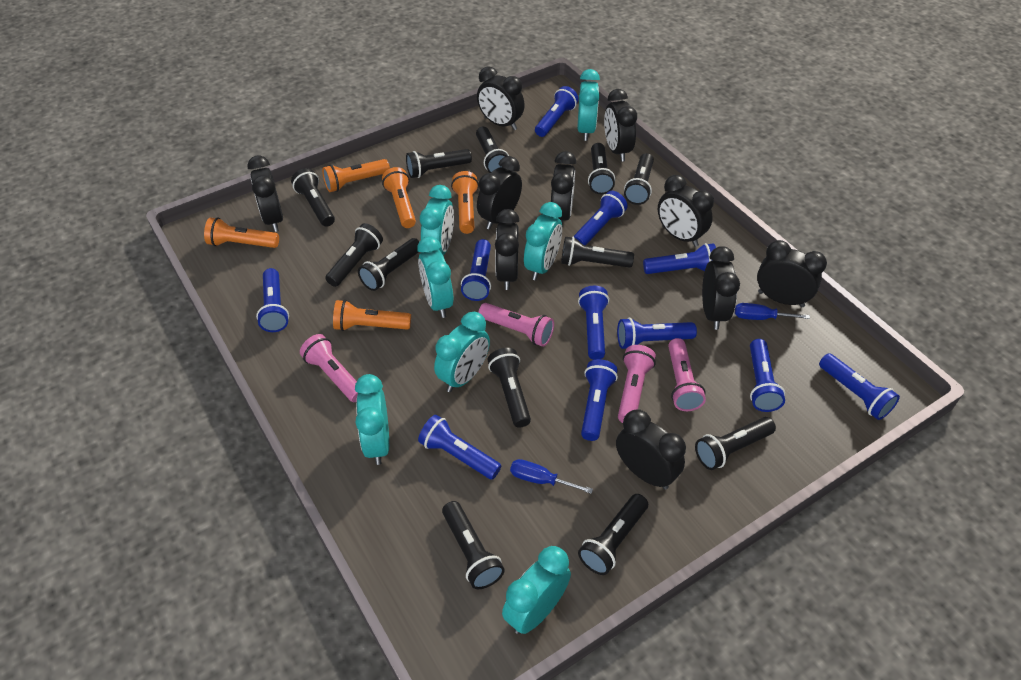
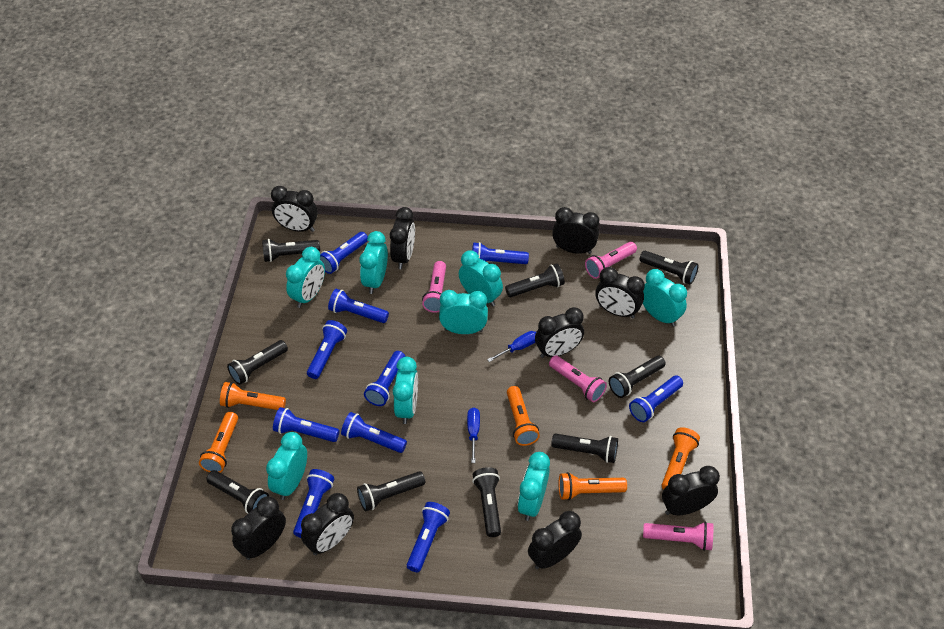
black clock: 10 -> 9
black flashlight: 12 -> 9
blue flashlight: 11 -> 10
turquoise clock: 7 -> 8

